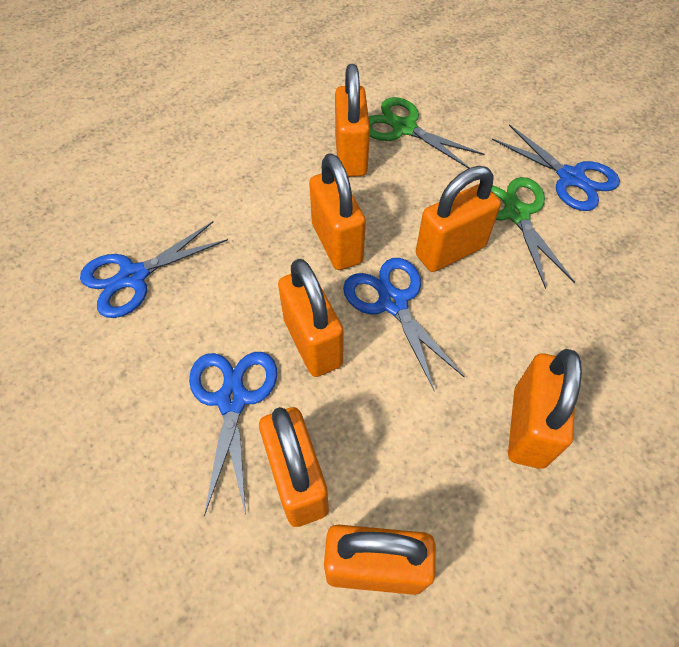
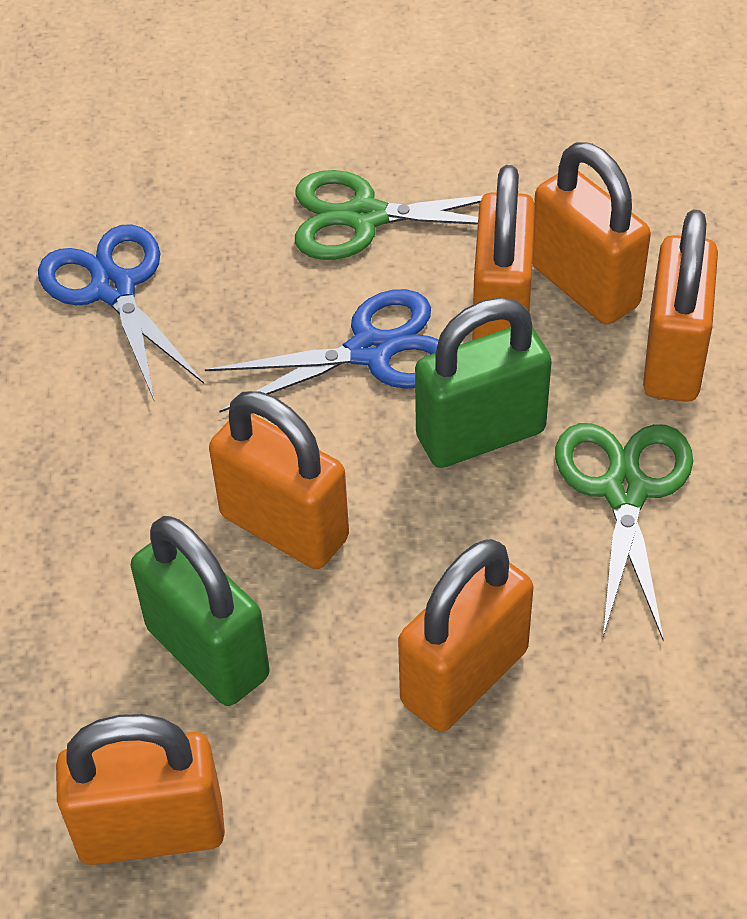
blue scissors: 4 -> 2
green padlock: 0 -> 2
orange padlock: 7 -> 6

